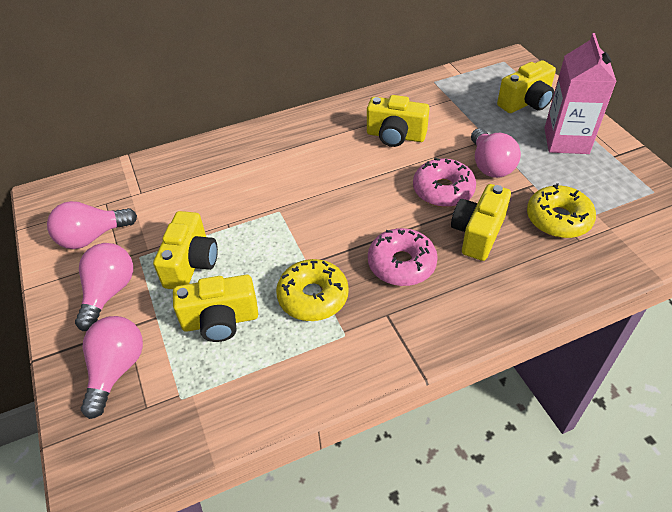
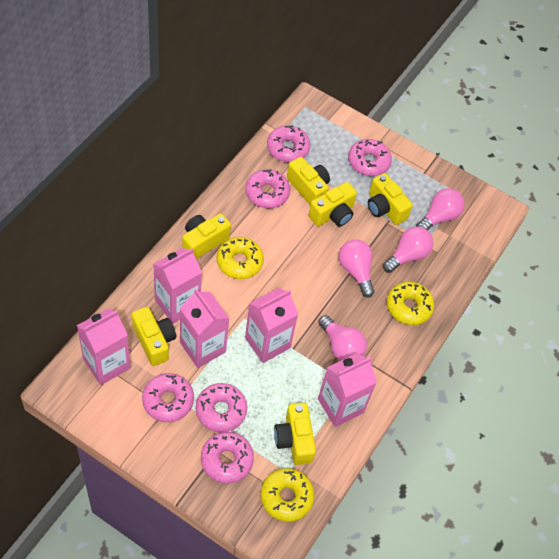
pink carton: 1 -> 5
pink donut: 2 -> 6
yellow camera: 5 -> 6
yellow donut: 2 -> 3

